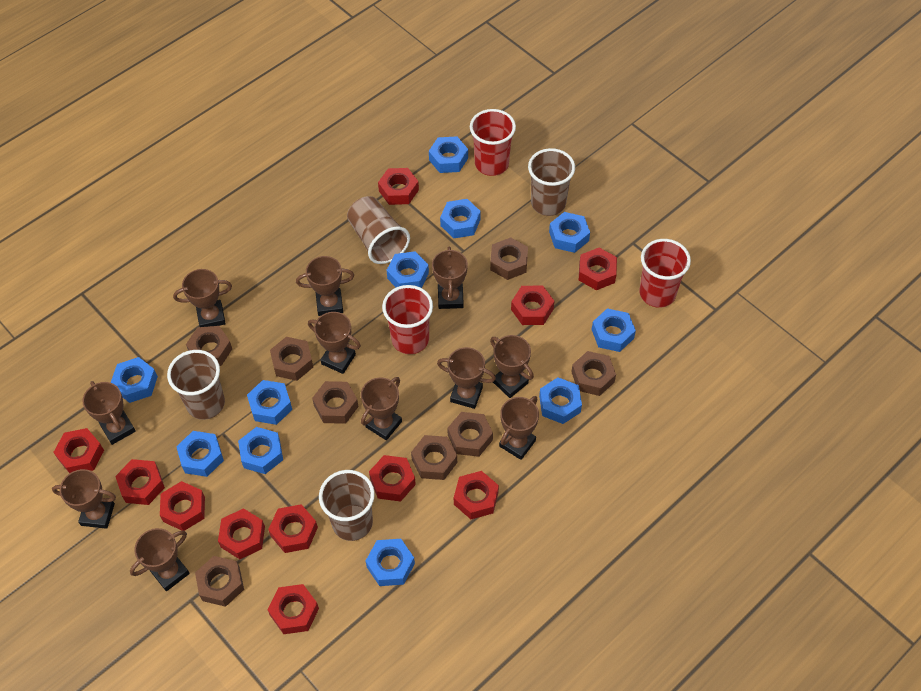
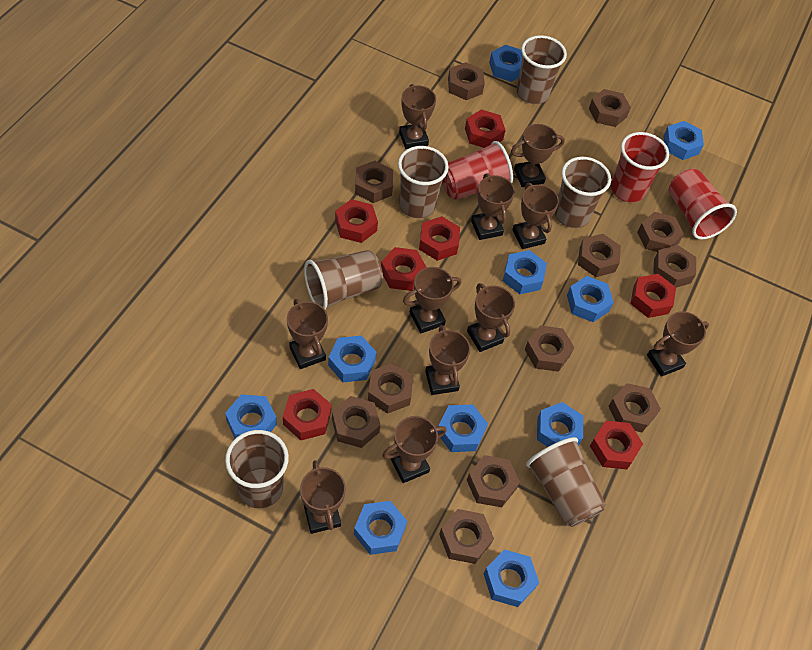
blue nut: 11 -> 10
brown cup: 4 -> 6
brown nut: 8 -> 12
red nut: 11 -> 7

